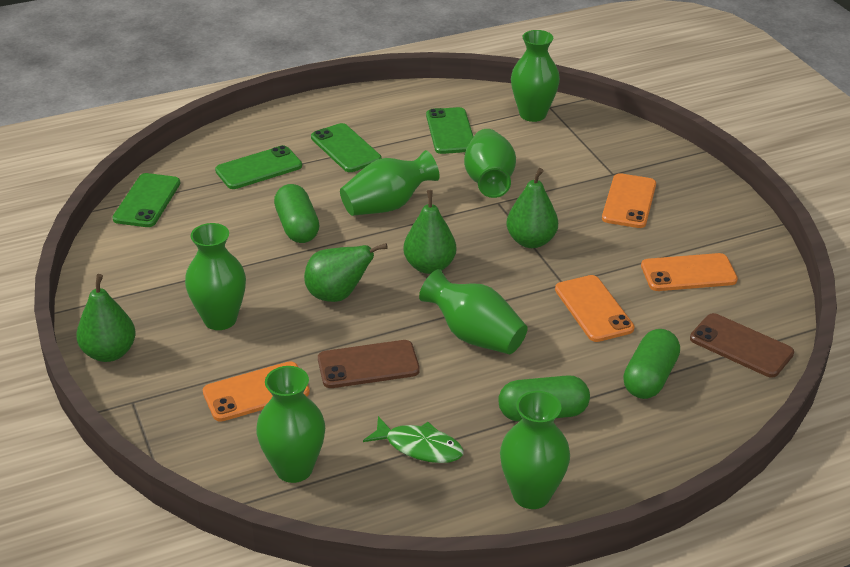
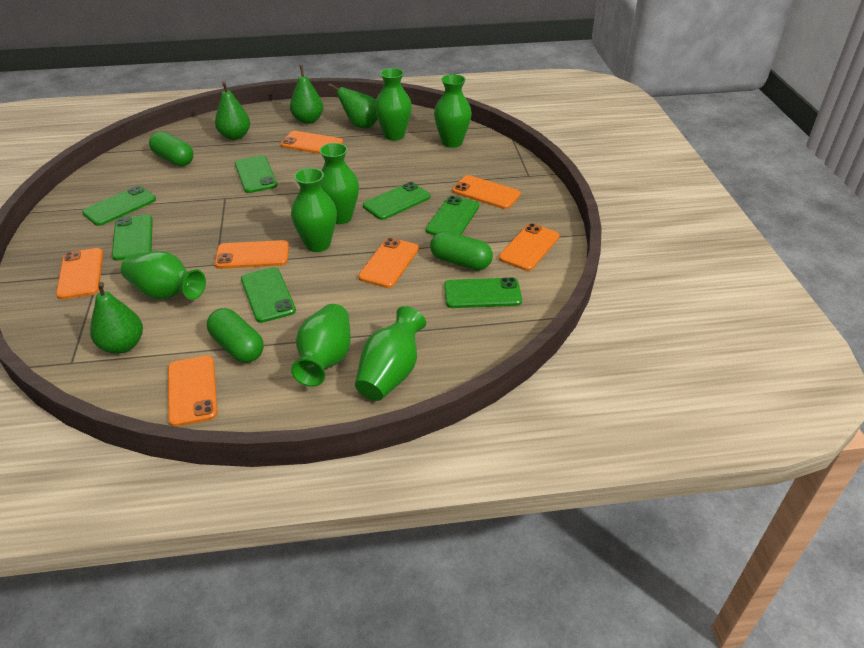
brown phone: 2 -> 0
green fish: 1 -> 0
green phone: 4 -> 7
orange phone: 4 -> 7

